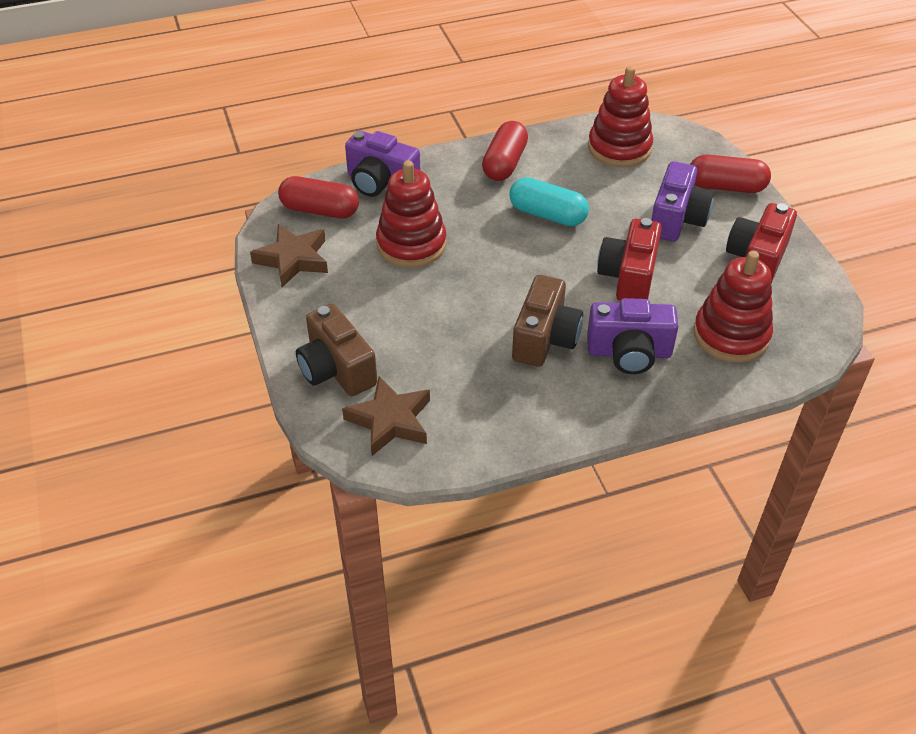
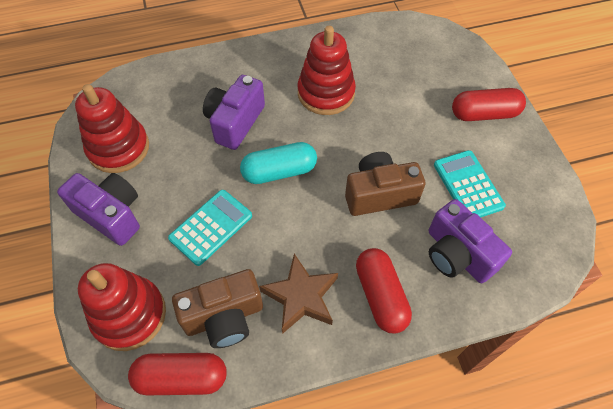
brown star: 2 -> 1
red camera: 2 -> 0
turquoise calculator: 0 -> 2

